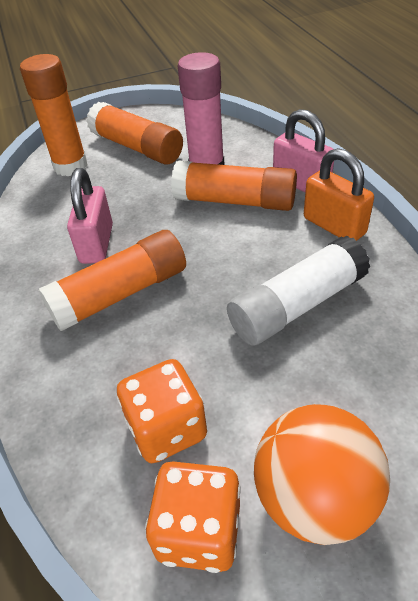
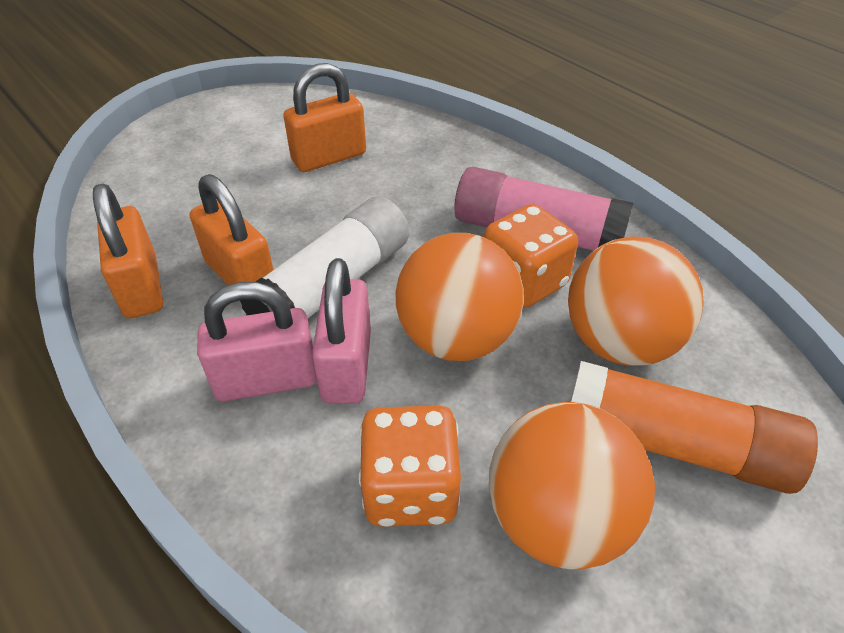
orange ball: 1 -> 3
orange glue stick: 4 -> 1
orange padlock: 1 -> 3

